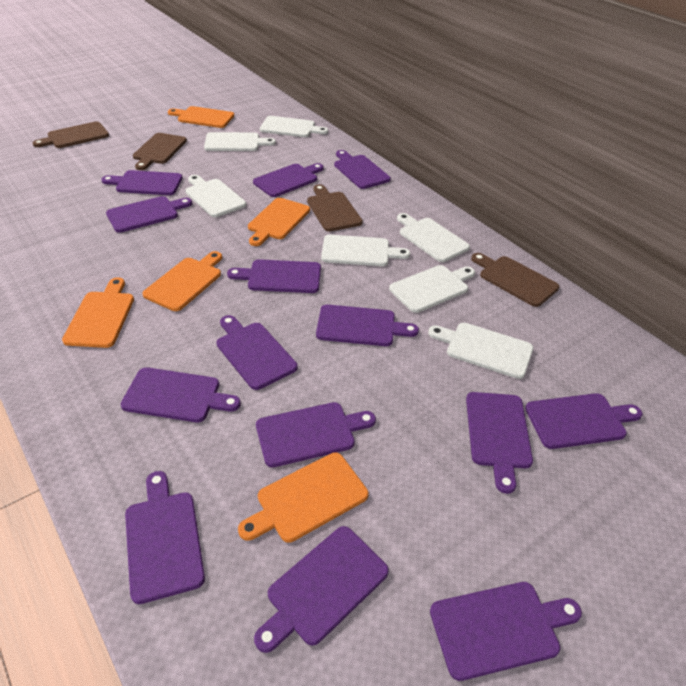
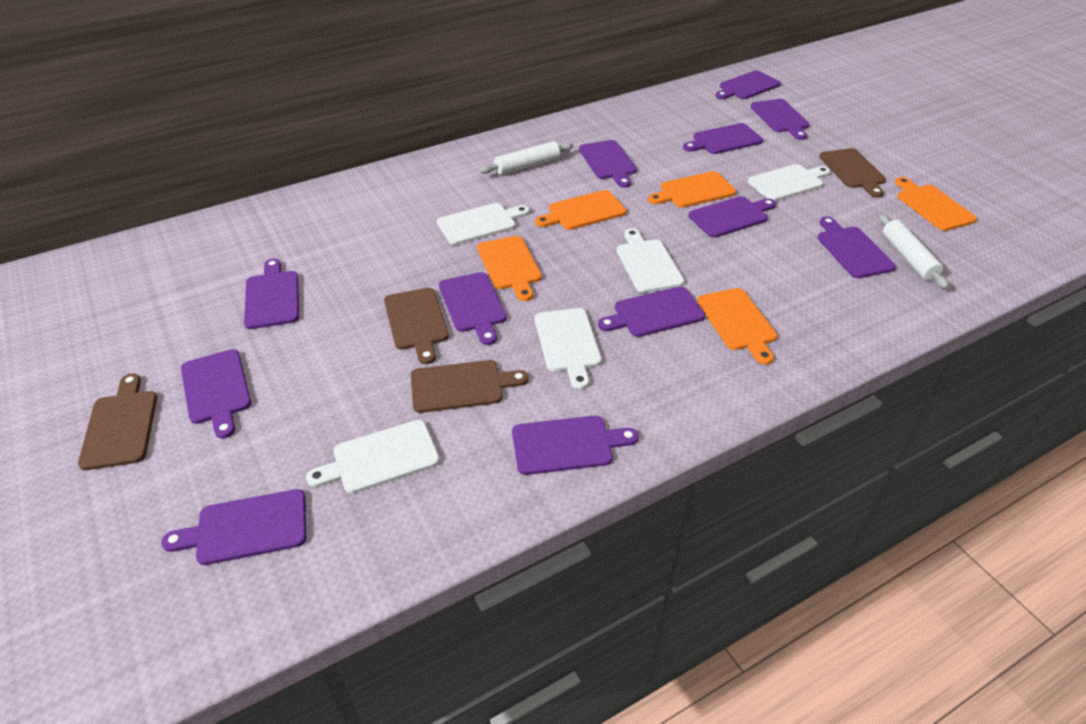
purple cutting board: 14 -> 12
white cutting board: 7 -> 5
white rolling pin: 0 -> 2

